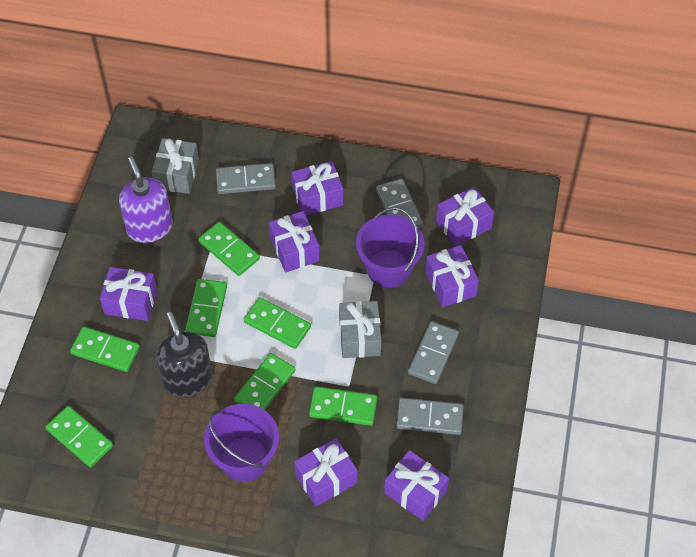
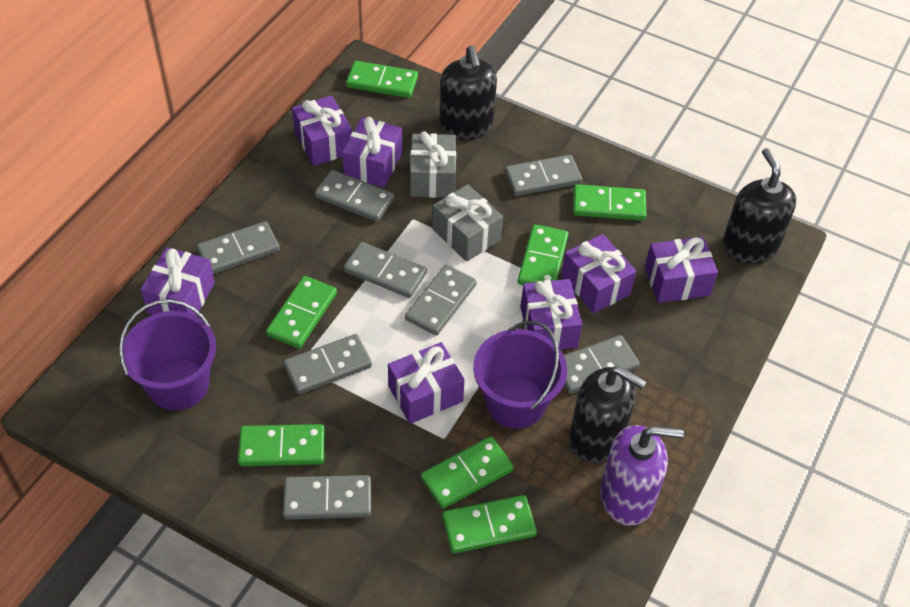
black soap dispenser: 1 -> 3
grey domino: 4 -> 8

